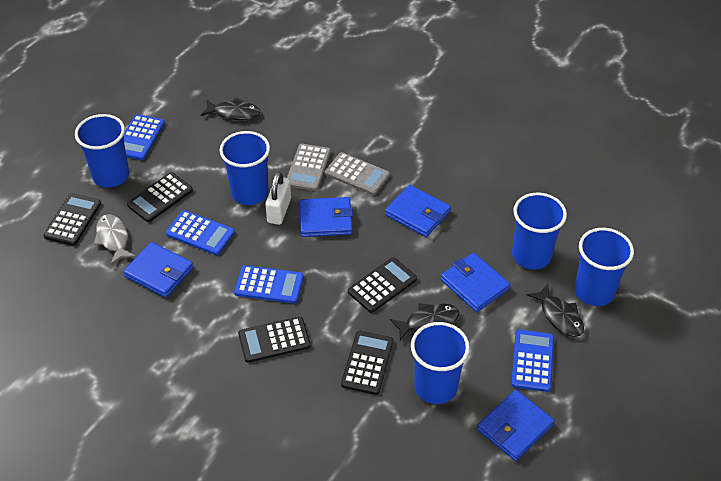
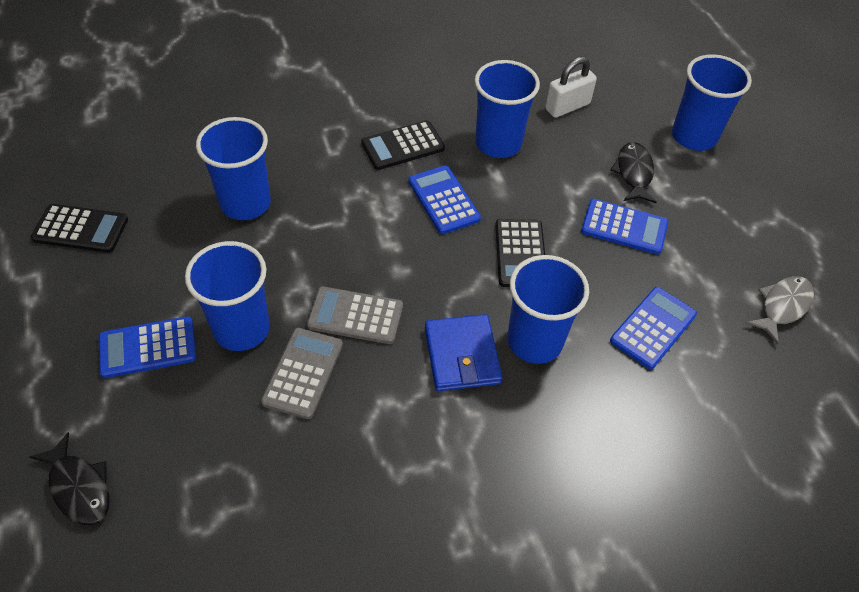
black calculator: 5 -> 3
black fish: 3 -> 2
blue wallet: 5 -> 1

